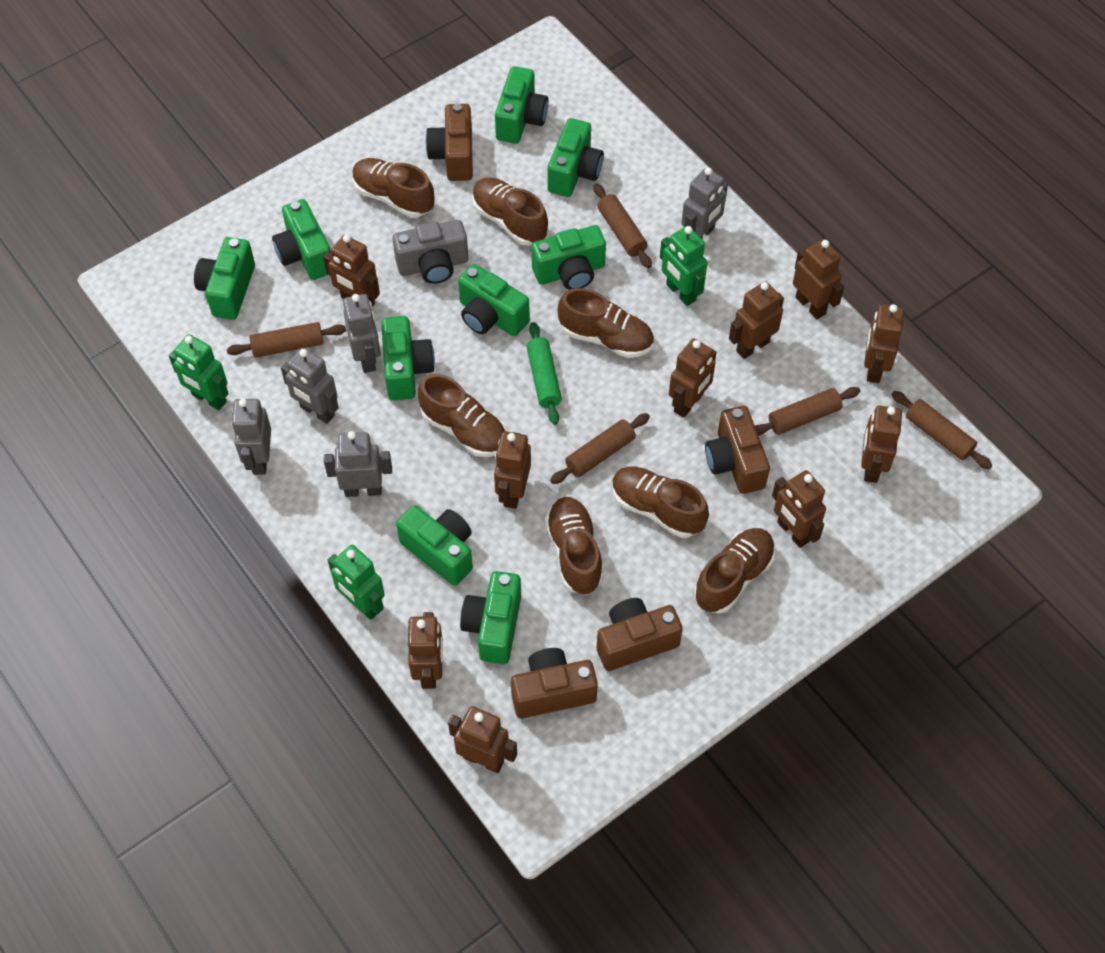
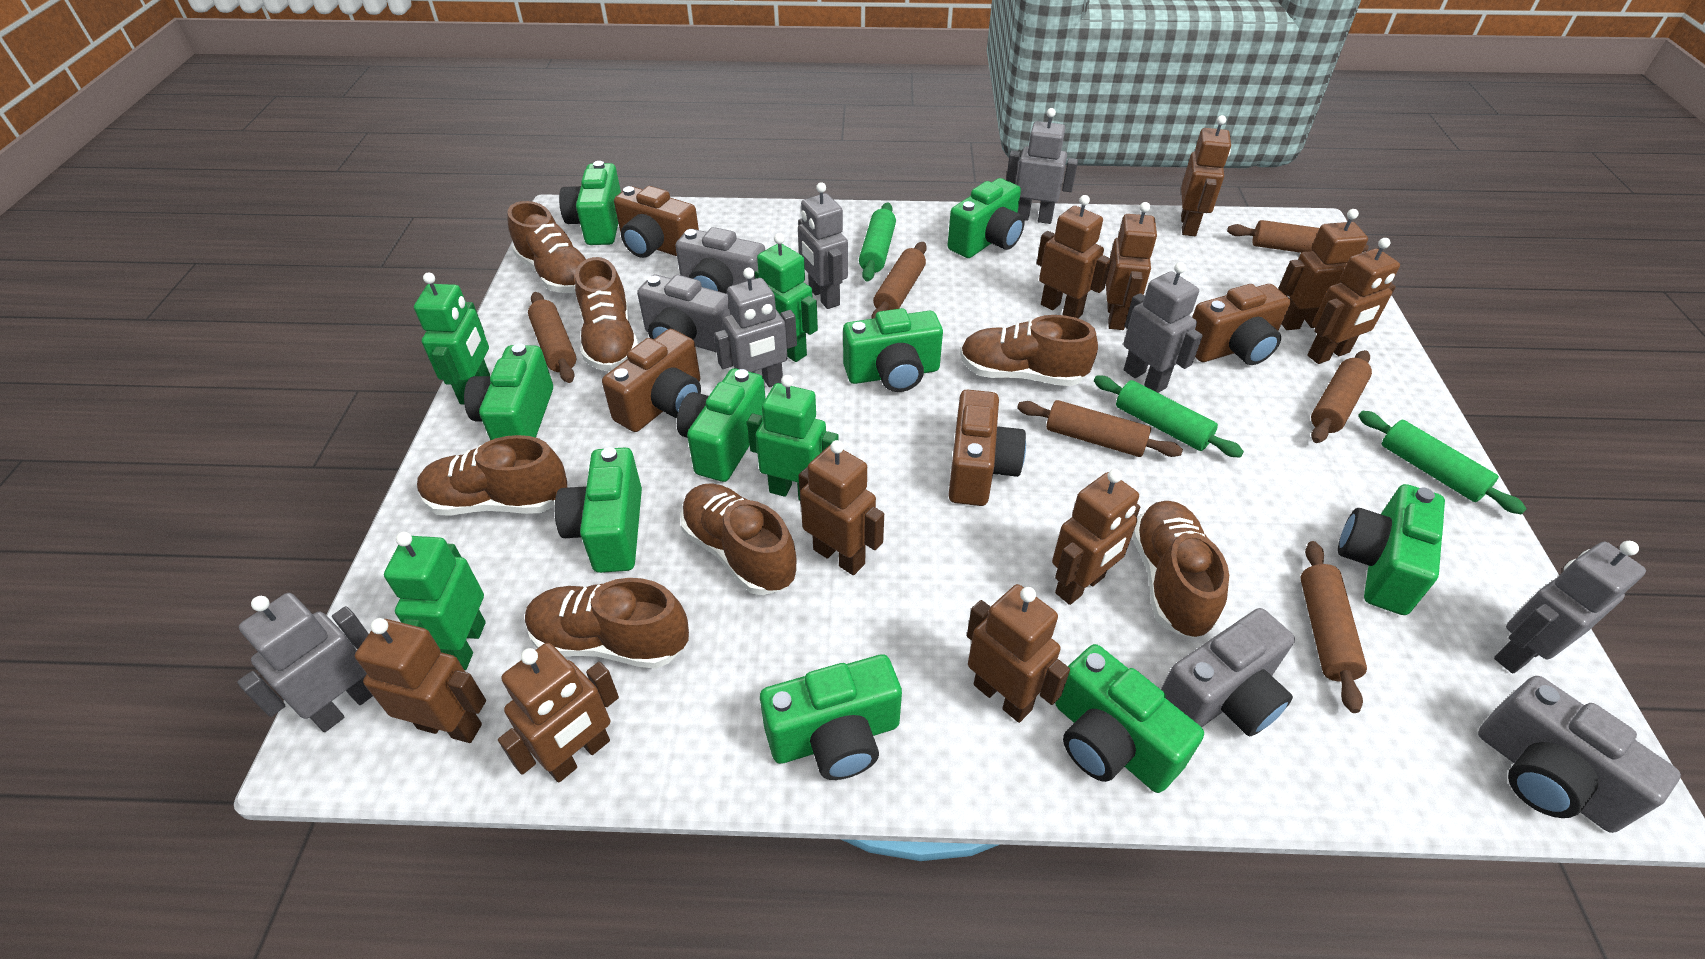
brown rolling pin: 5 -> 6
green robot: 3 -> 4
green rolling pin: 1 -> 3
grey camera: 1 -> 4
grey robot: 5 -> 6

